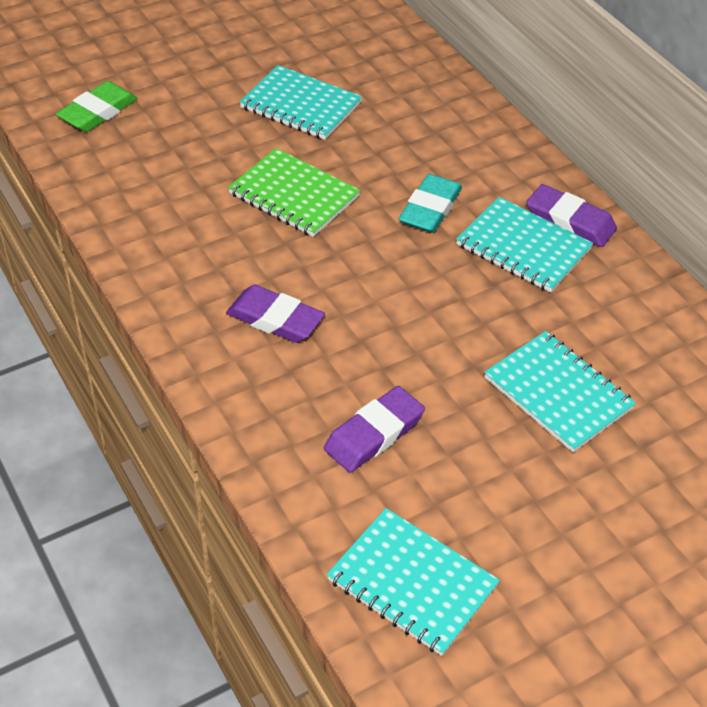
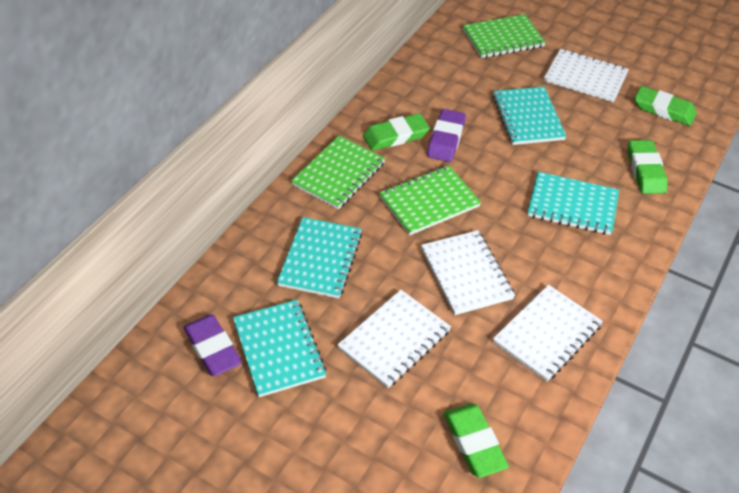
green eraser: 1 -> 4
green notebook: 1 -> 3
purple eraser: 3 -> 2
turquoise eraser: 1 -> 0
white notebook: 0 -> 4

